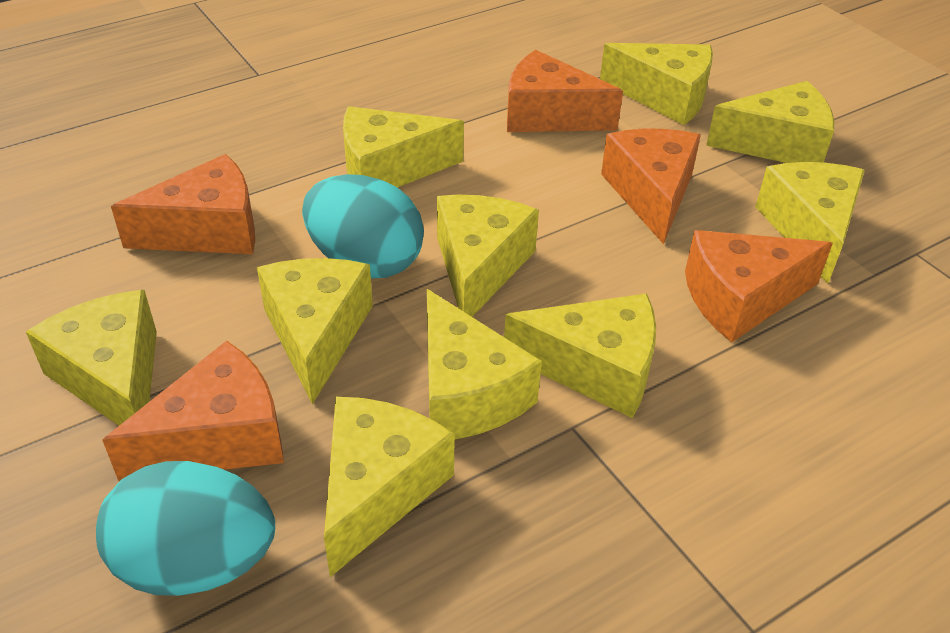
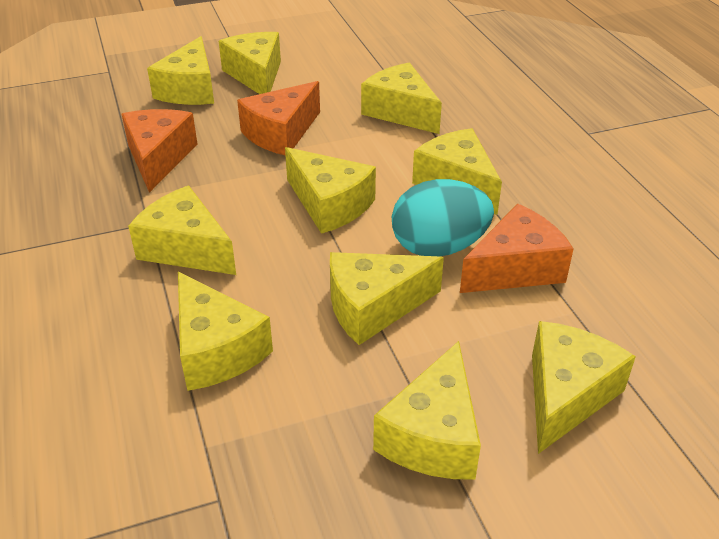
orange cheese: 5 -> 3
turquoise egg: 2 -> 1

